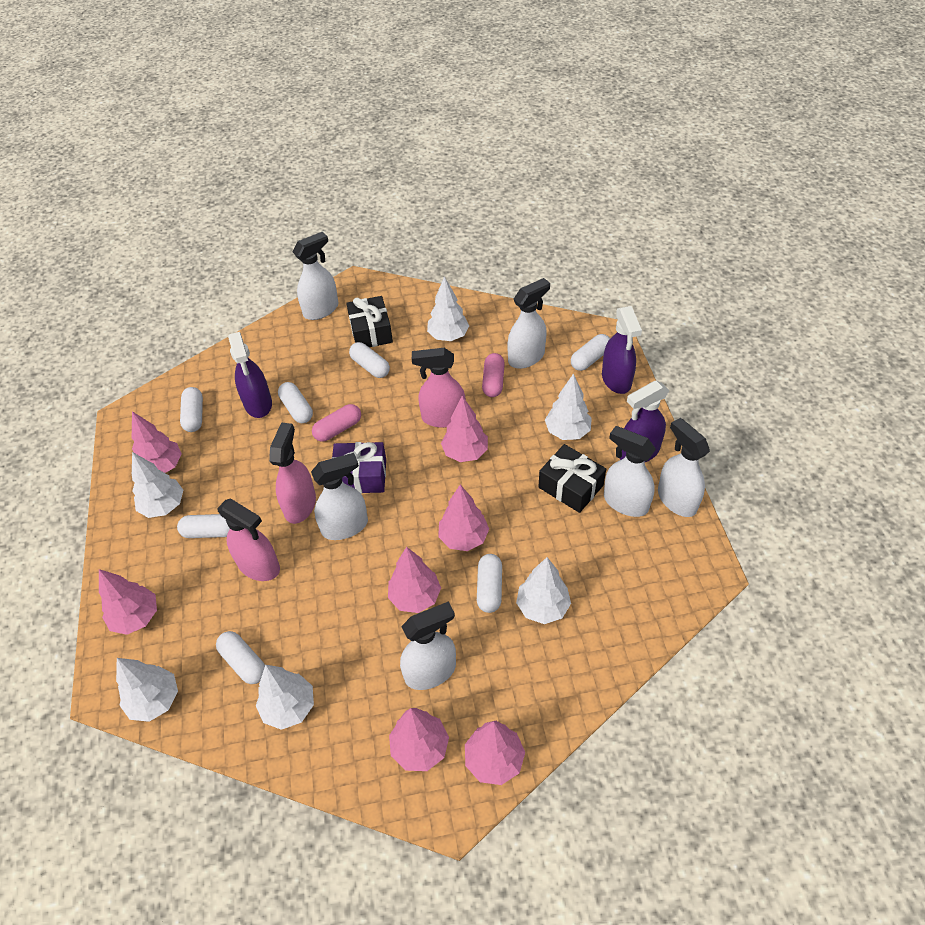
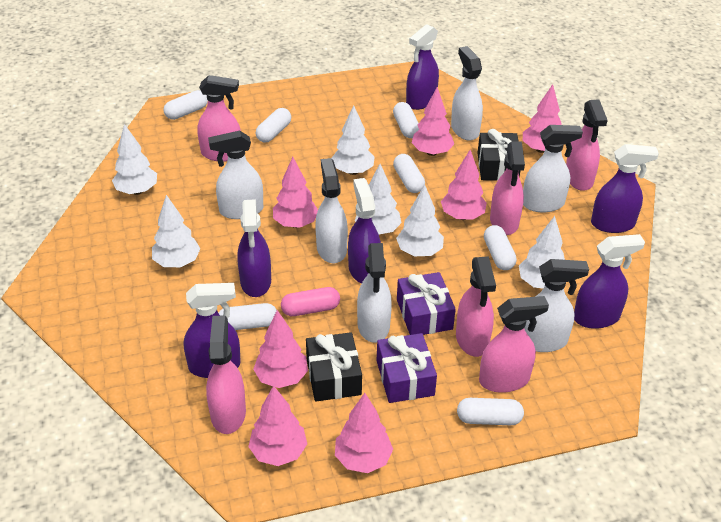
pink capsule: 2 -> 1
pink spray bottle: 3 -> 6
purple gift: 1 -> 2
purple spray bottle: 3 -> 6

